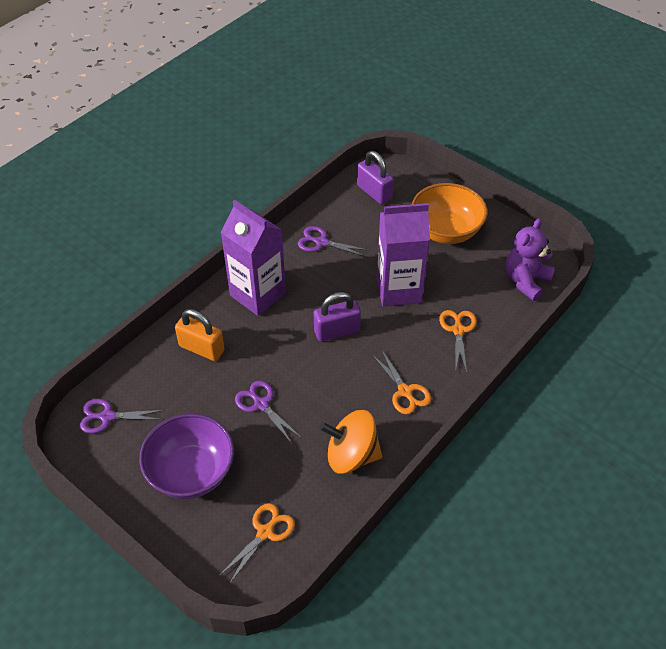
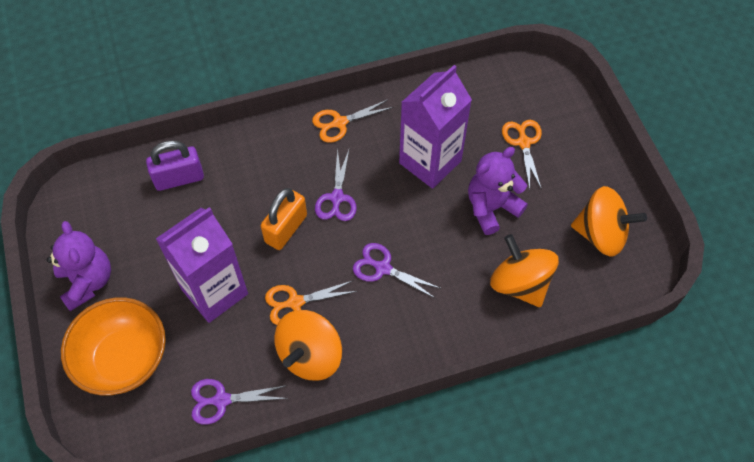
orange spinning top: 1 -> 3
purple bowl: 1 -> 0
purple padlock: 2 -> 1
purple teddy bear: 1 -> 2

